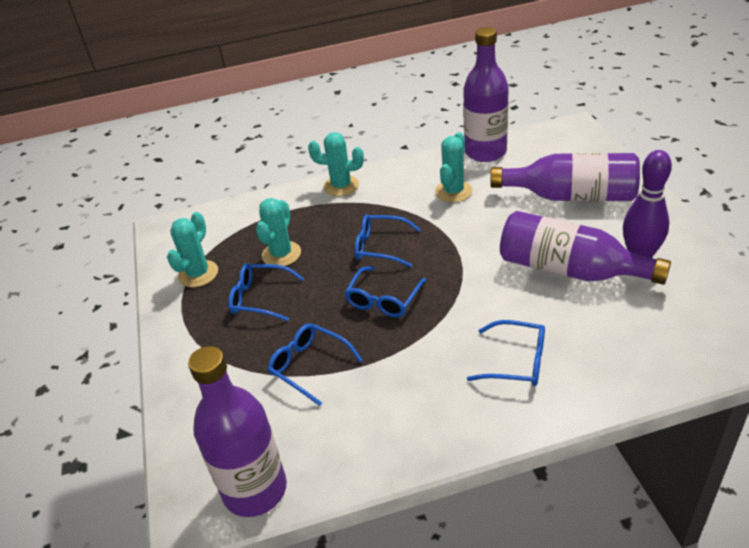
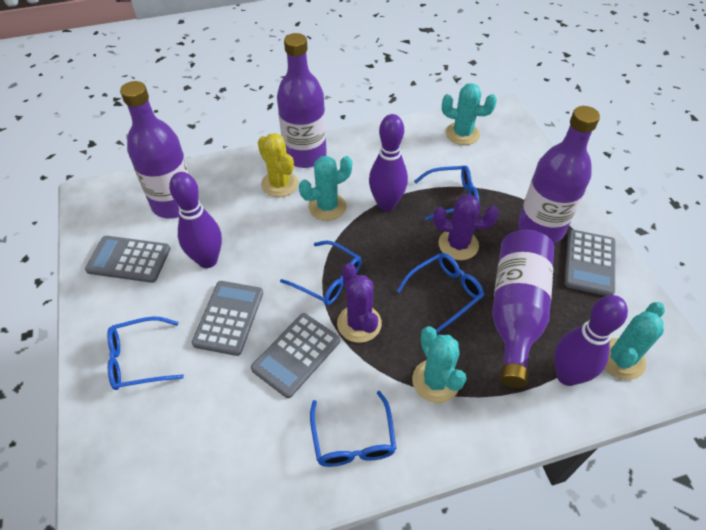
grey calculator: 0 -> 4
purple bowling pin: 1 -> 3
purple cactus: 0 -> 2
yellow cactus: 0 -> 1

